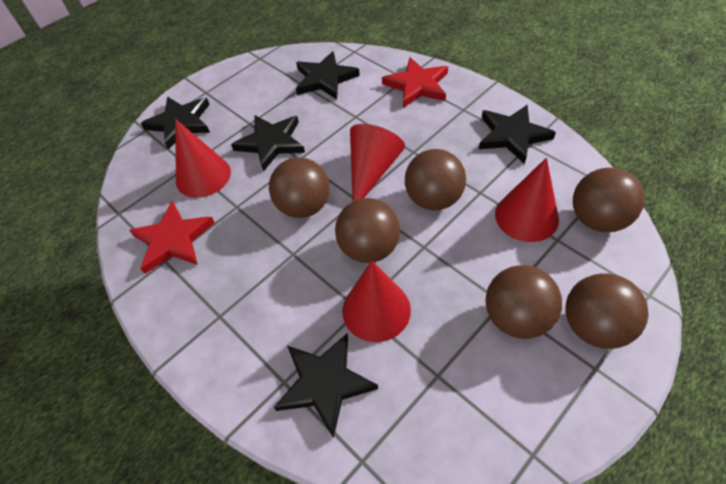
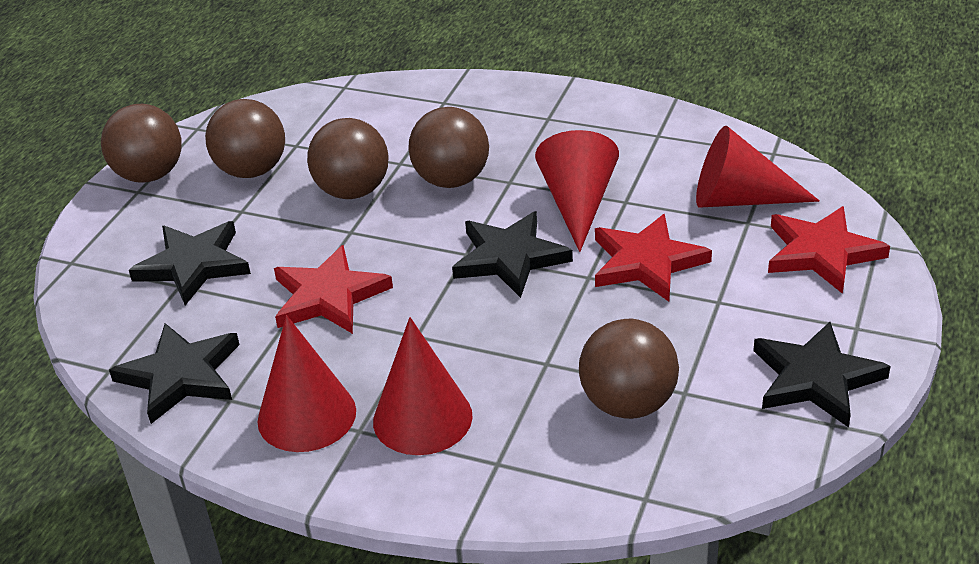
black star: 5 -> 4
brown ball: 6 -> 5
red star: 2 -> 3

